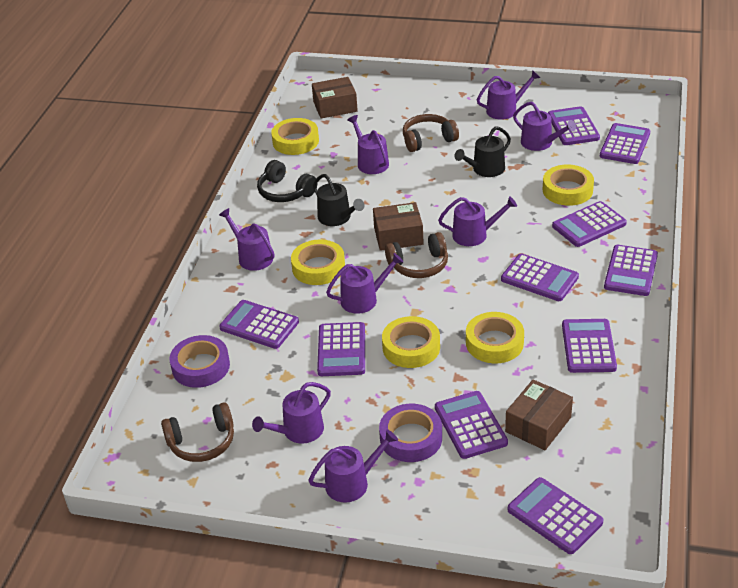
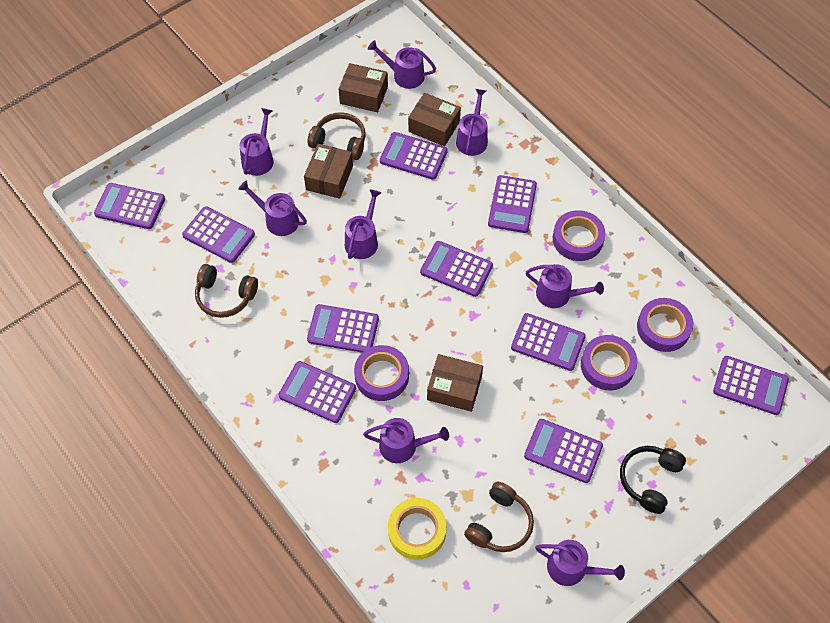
black watering can: 2 -> 0
brown box: 3 -> 4
purple tape: 2 -> 4
yellow tape: 5 -> 1

